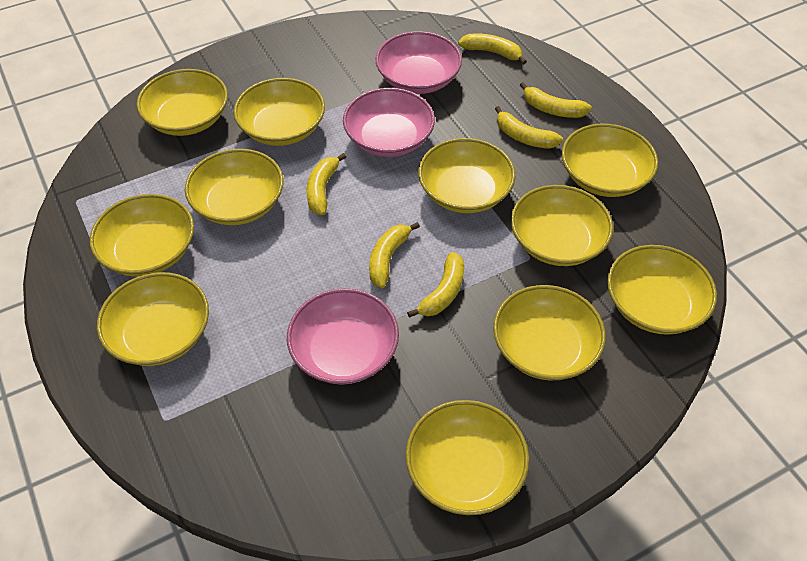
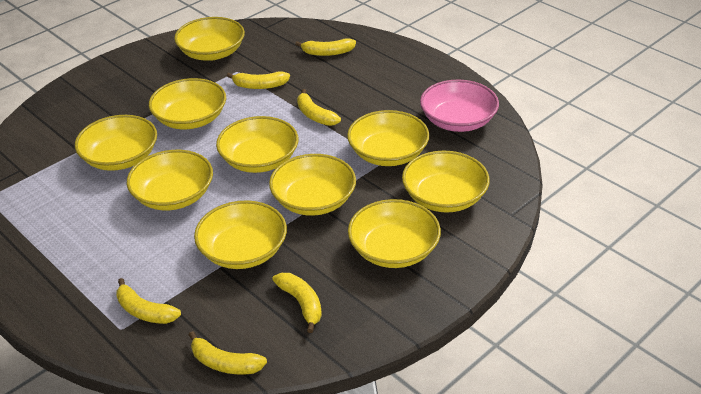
pink bowl: 3 -> 1
yellow bowl: 11 -> 10

